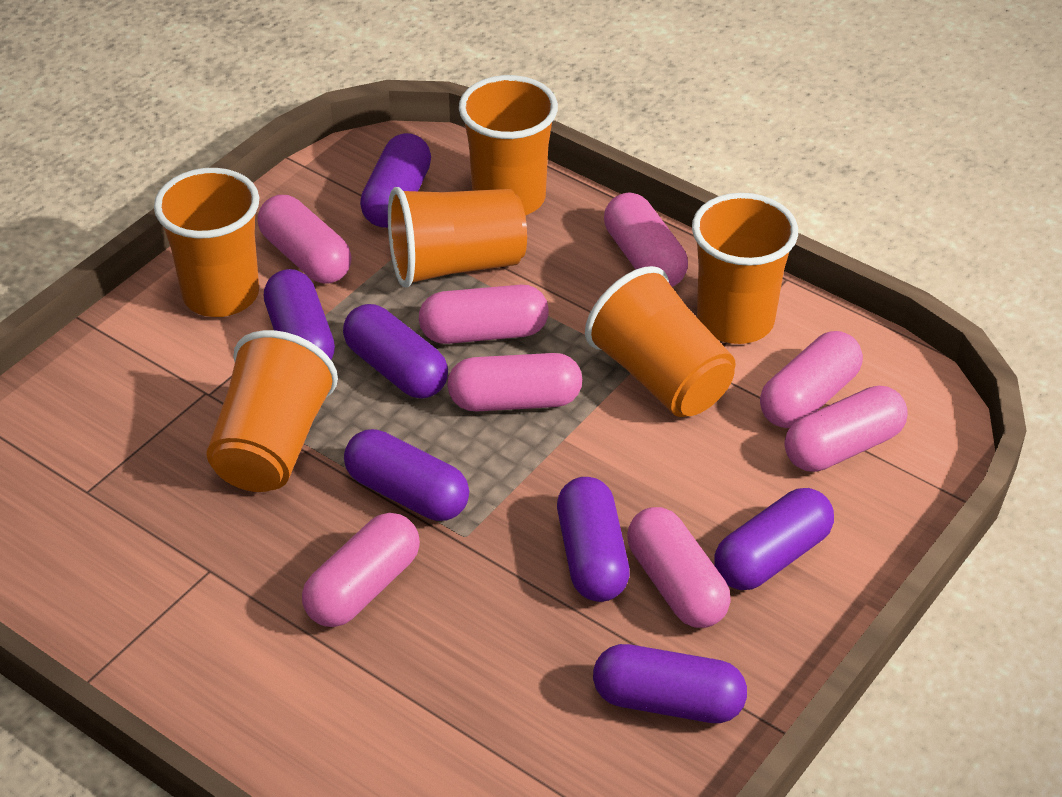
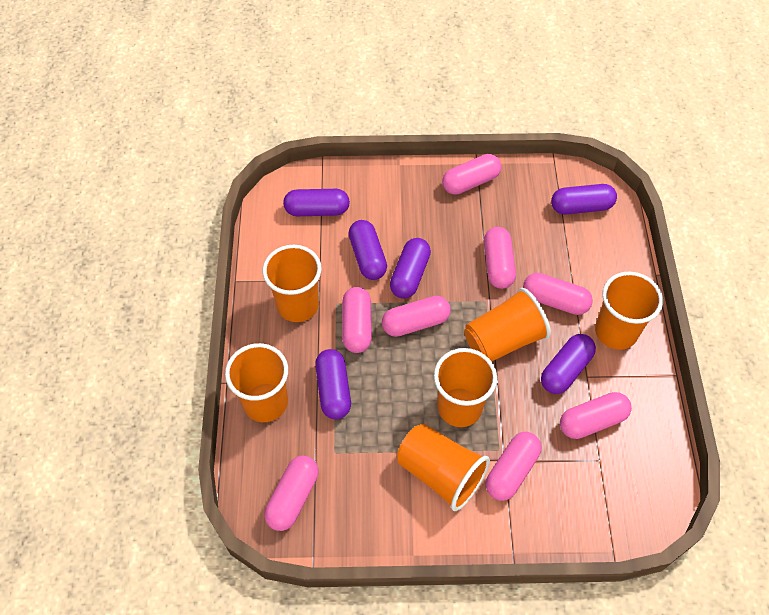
purple capsule: 7 -> 6

